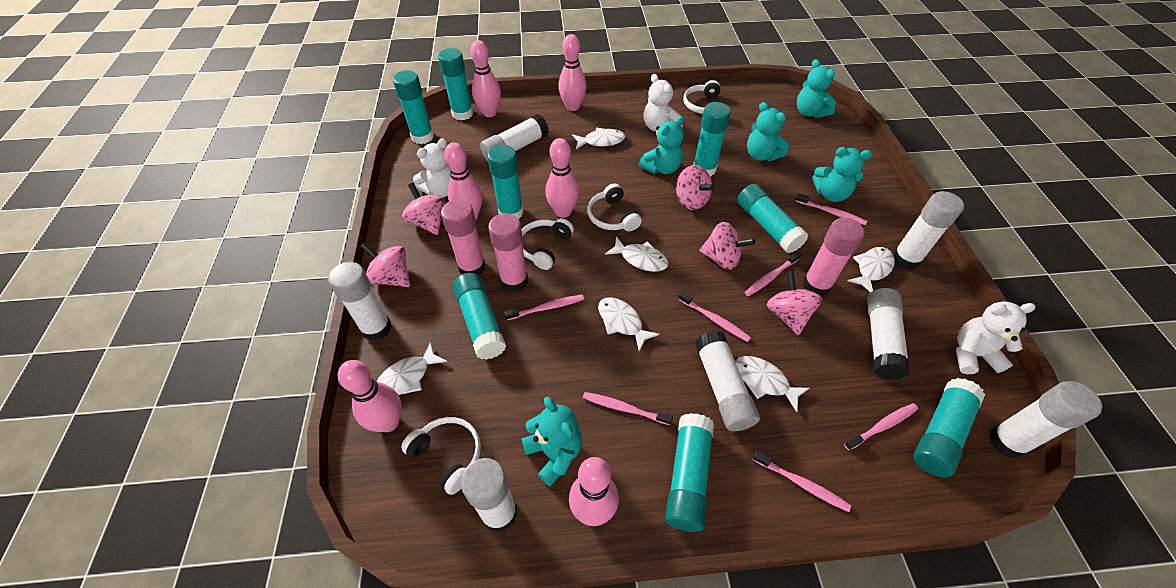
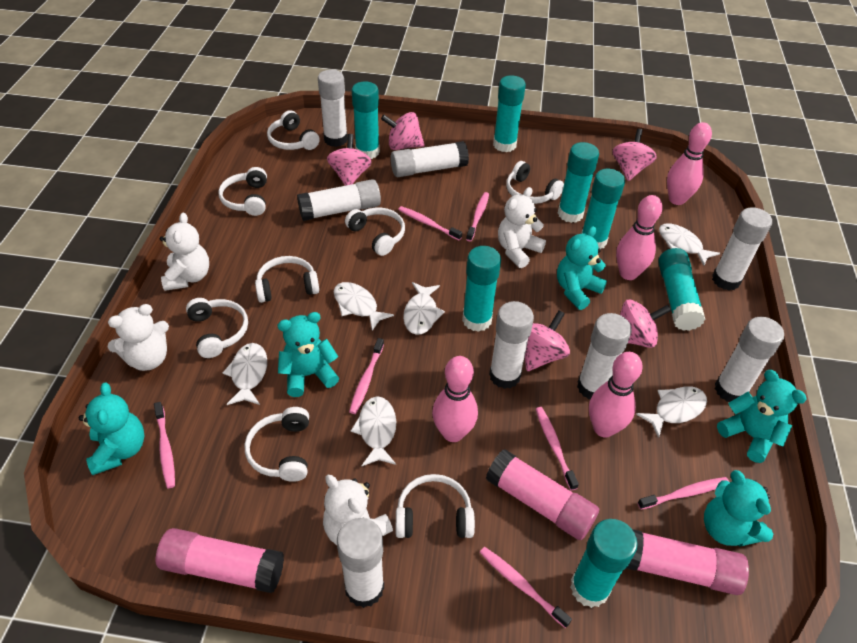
pink bowling pin: 6 -> 4
turquoise glue stick: 8 -> 7
white glue stick: 7 -> 8
white headphones: 4 -> 8
white teddy bear: 3 -> 4

